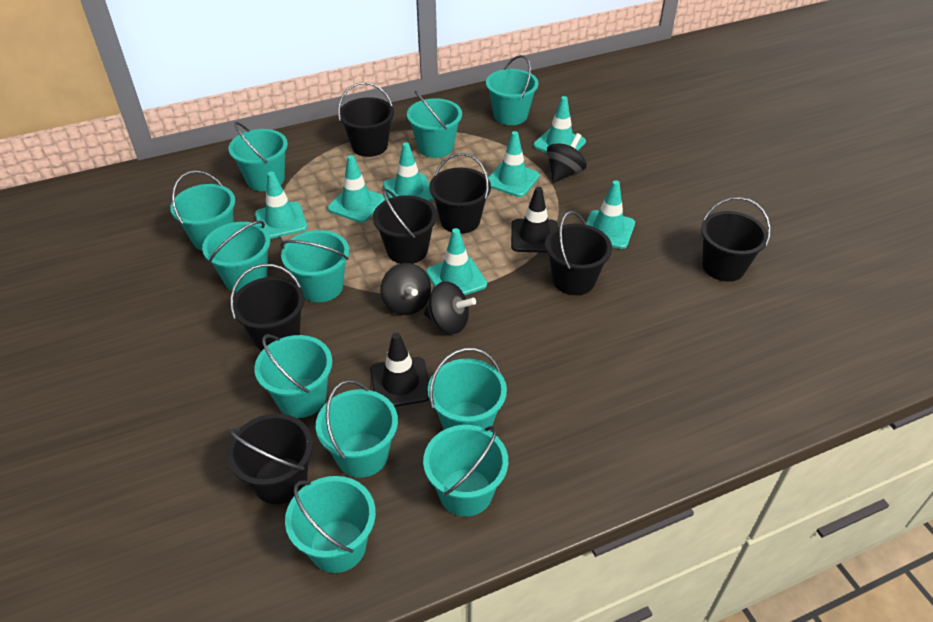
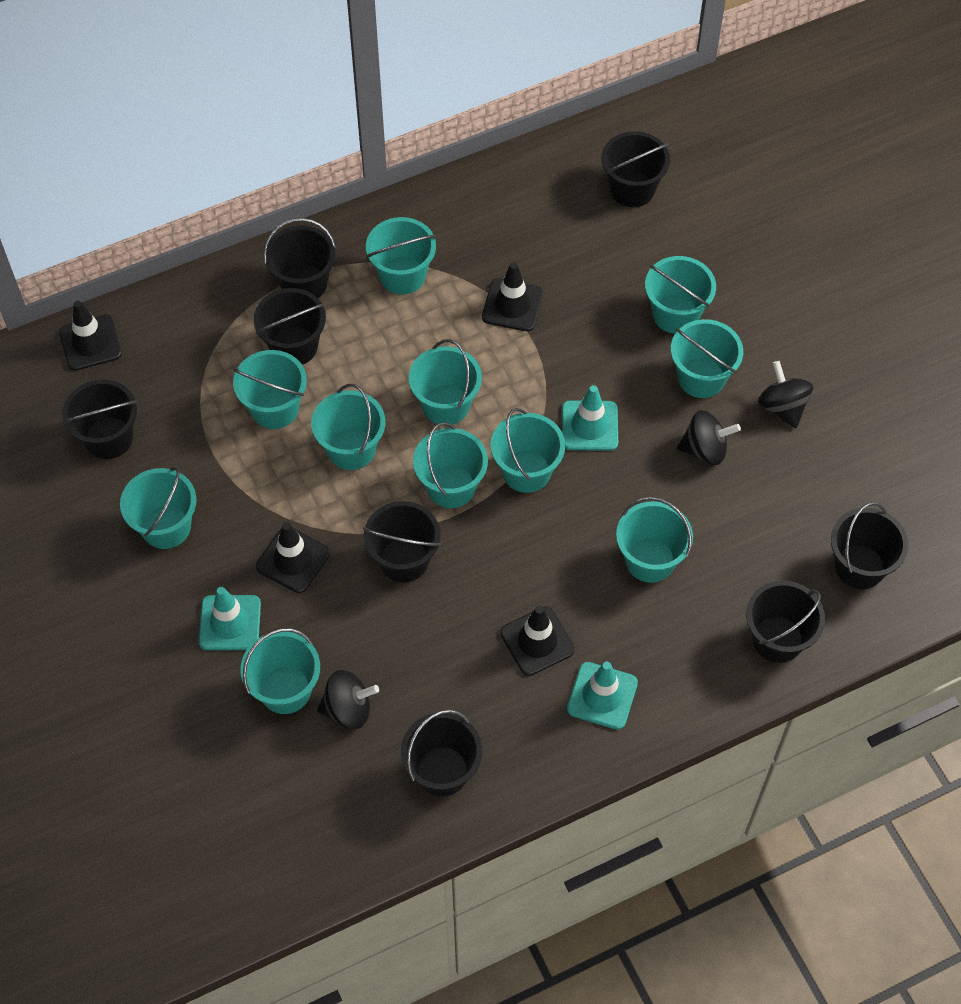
black bucket: 7 -> 8
black traffic cone: 2 -> 4
turquoise traffic cone: 7 -> 3

